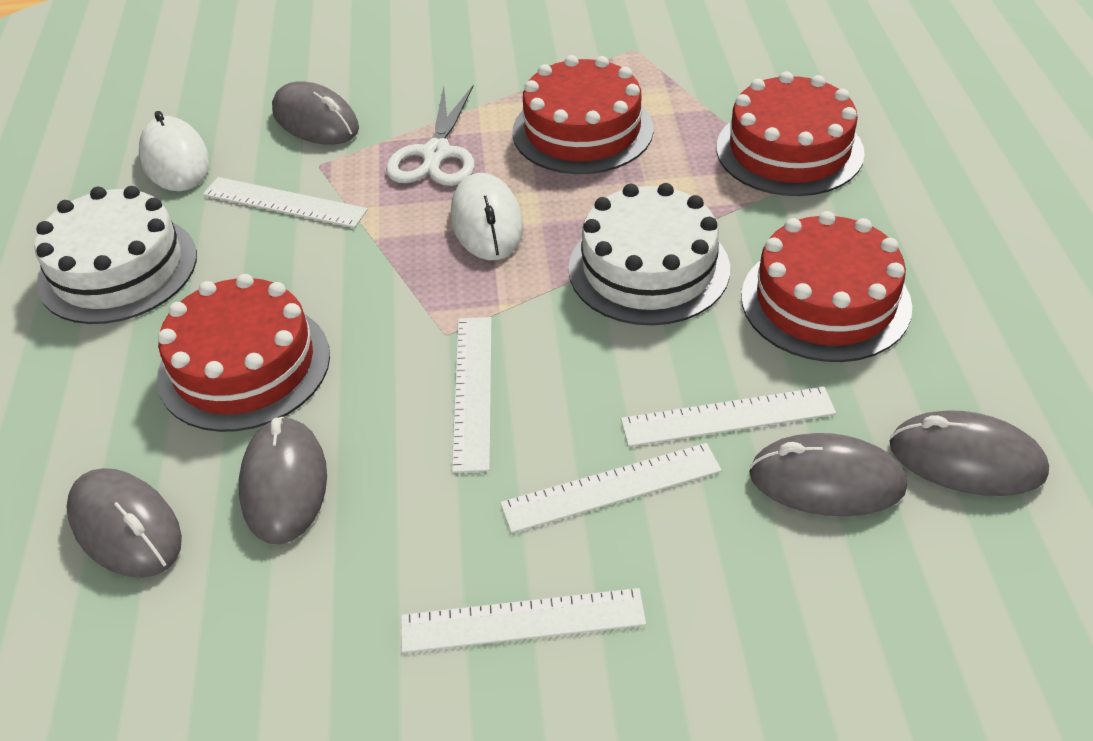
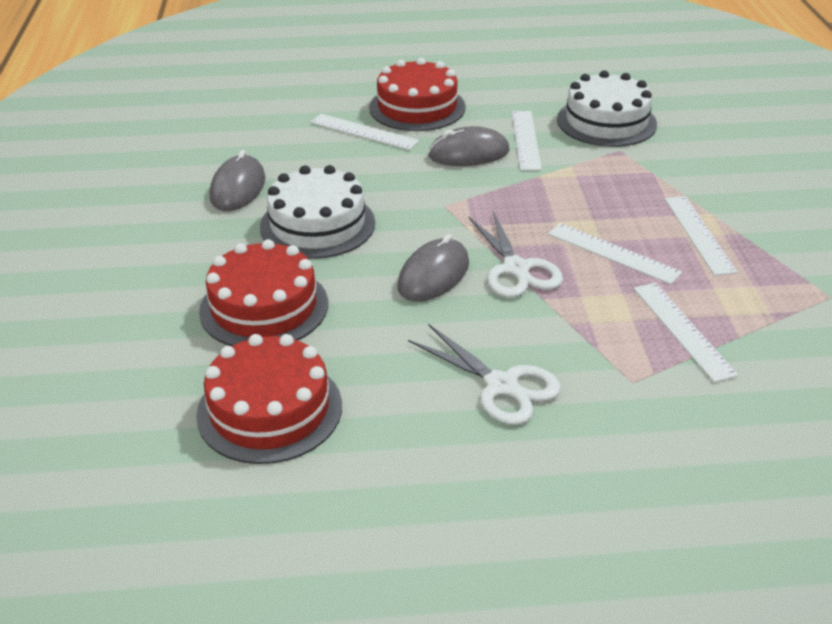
grey mouse: 5 -> 3
red cake: 4 -> 3
white mouse: 2 -> 0
white scissors: 1 -> 2

